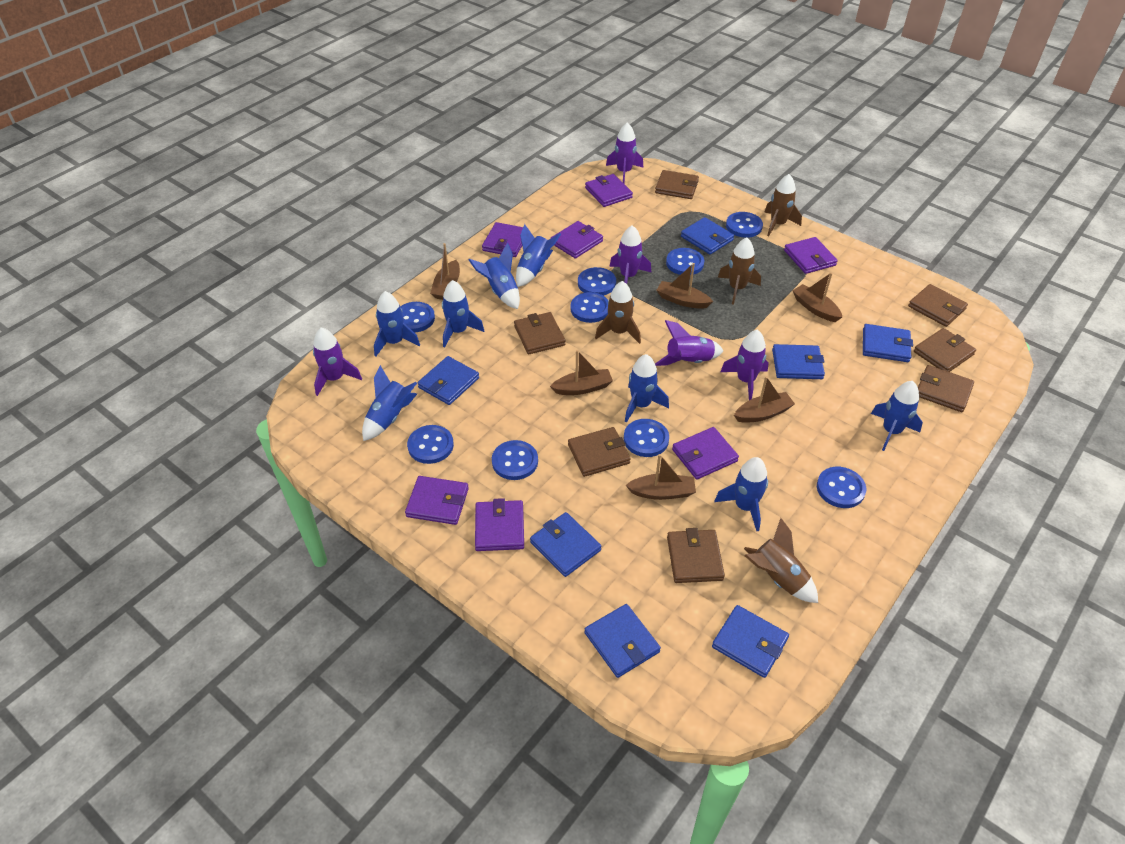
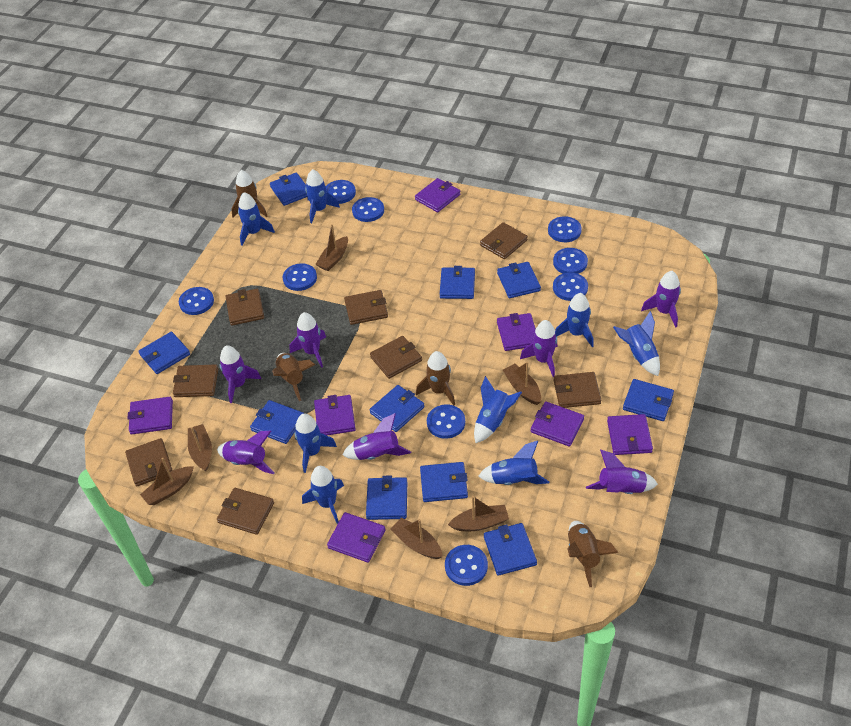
blue wallet: 7 -> 10
brown wallet: 7 -> 8
purple rocket: 5 -> 7

